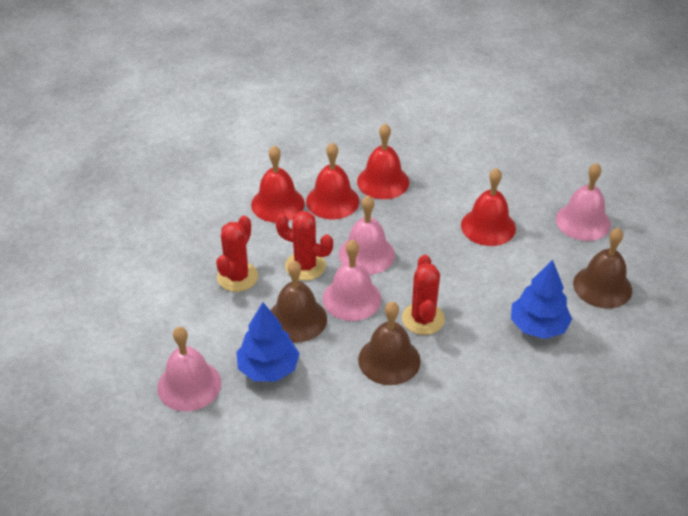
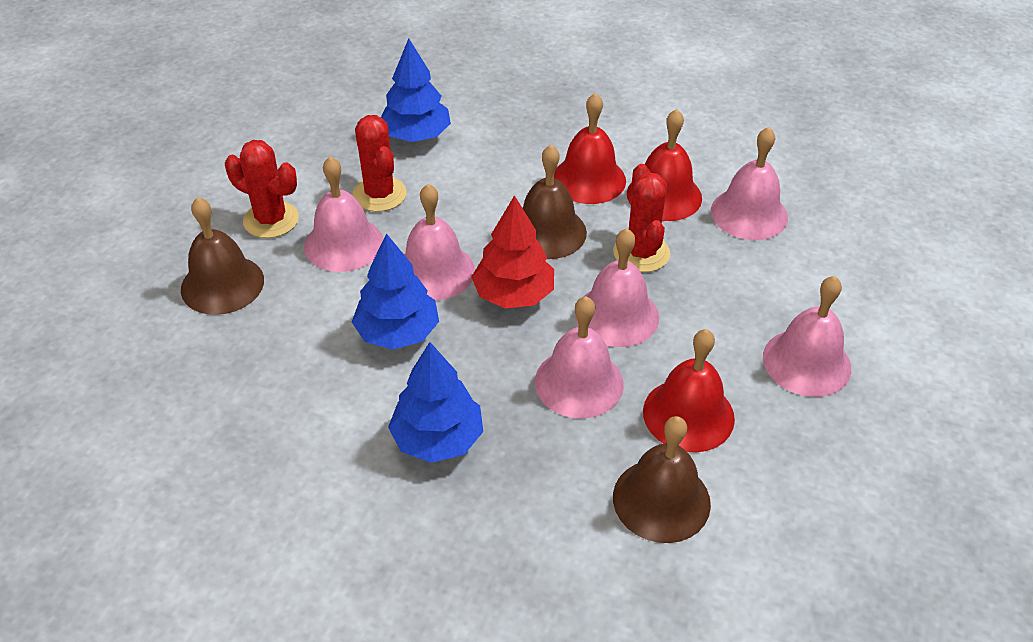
blue tree: 2 -> 3
pink bell: 4 -> 6
red bell: 4 -> 3
red tree: 0 -> 1

